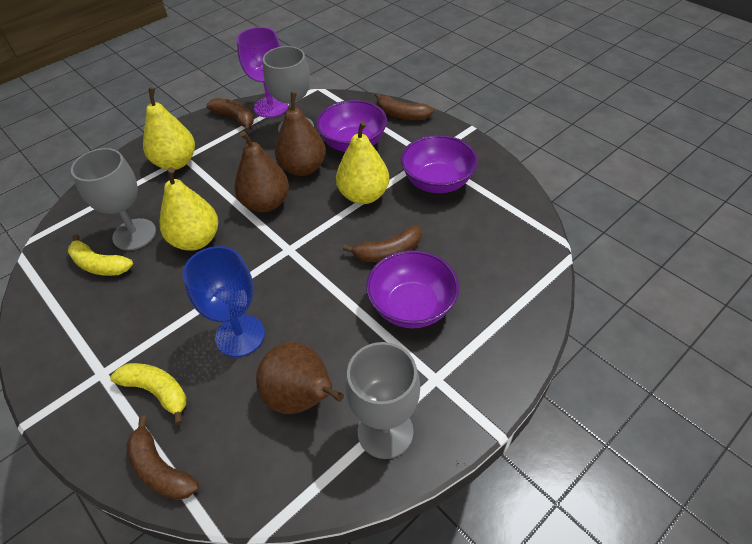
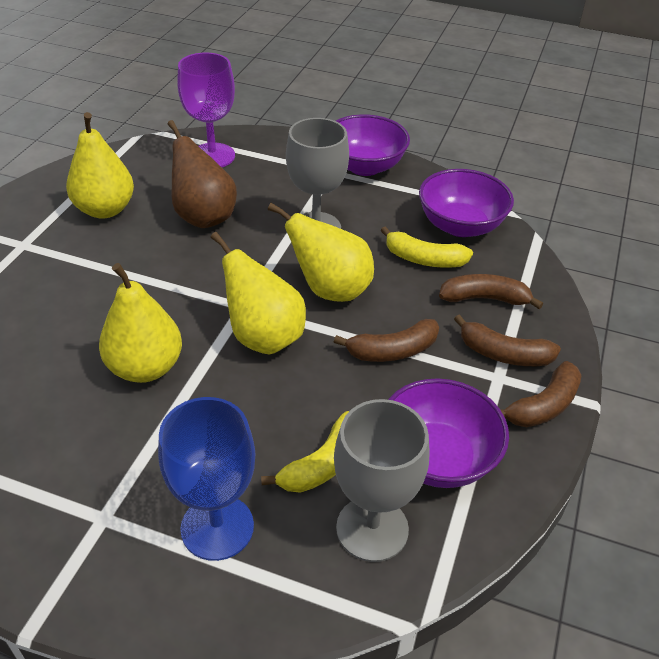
brown pear: 3 -> 1
grey goblet: 3 -> 2
yellow pear: 3 -> 4

